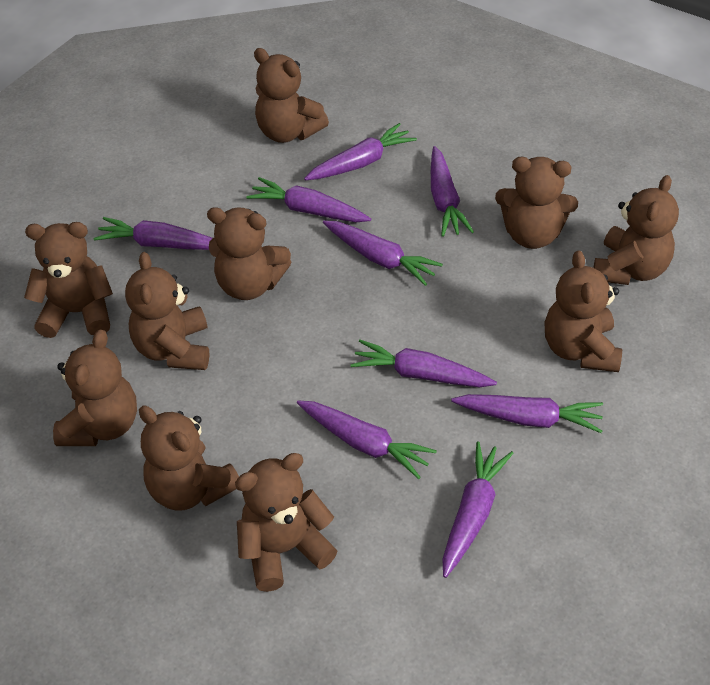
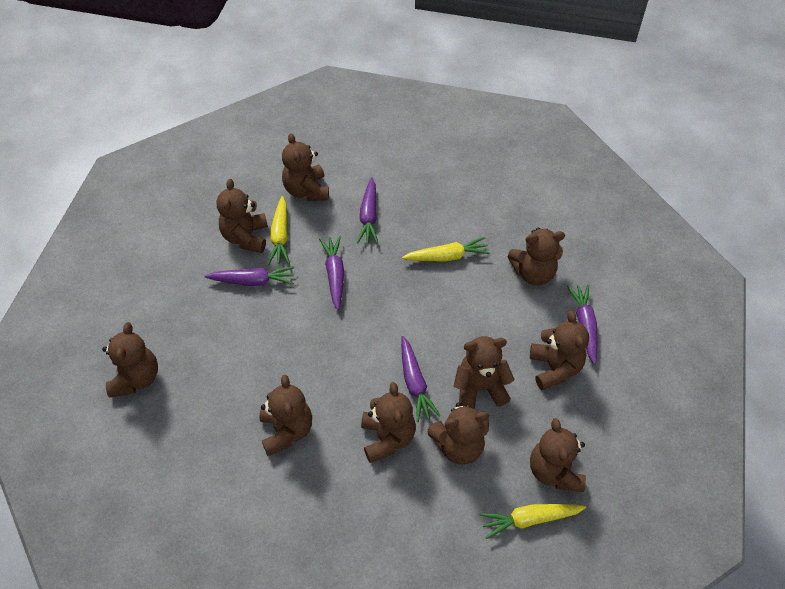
purple carrot: 9 -> 5
yellow carrot: 0 -> 3

